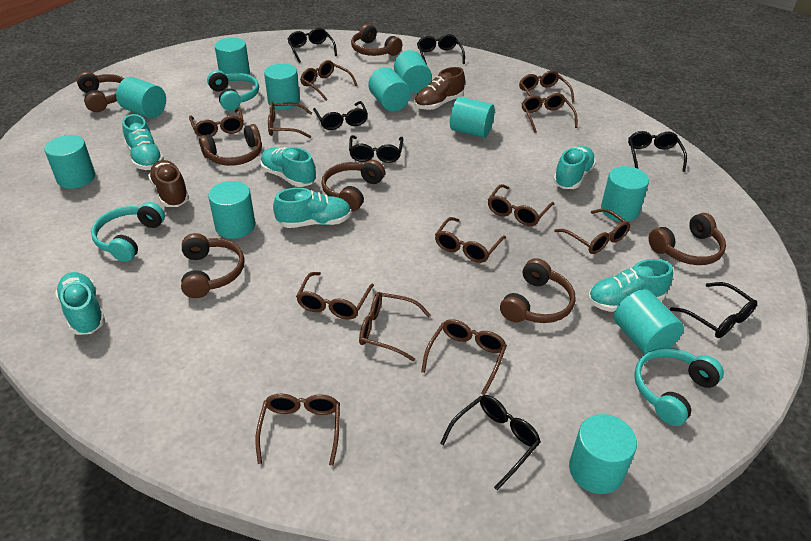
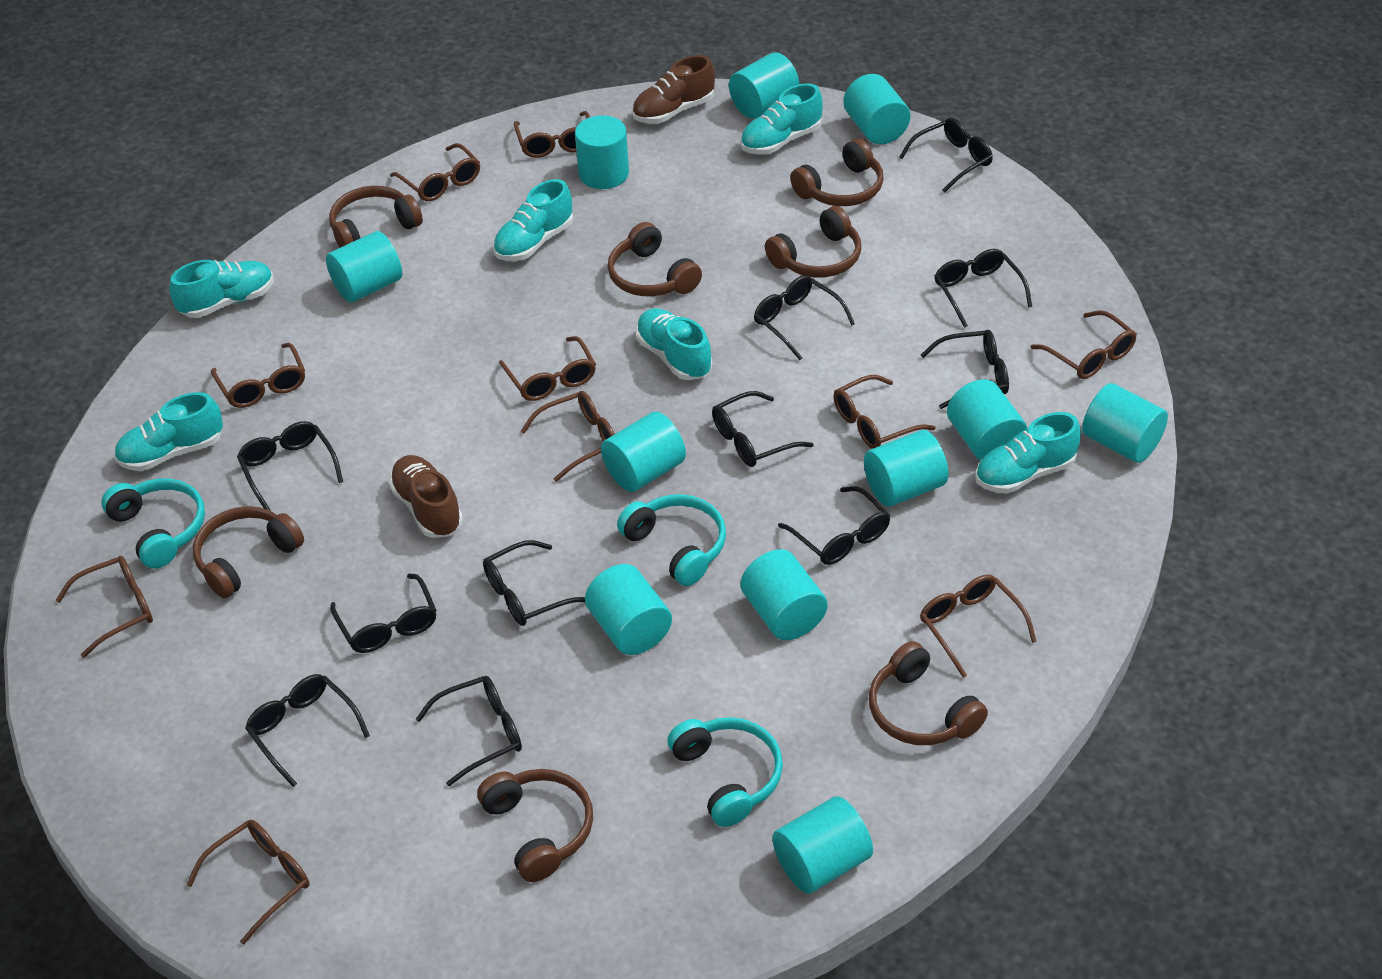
black glasses: 7 -> 11
brown glasses: 12 -> 10

